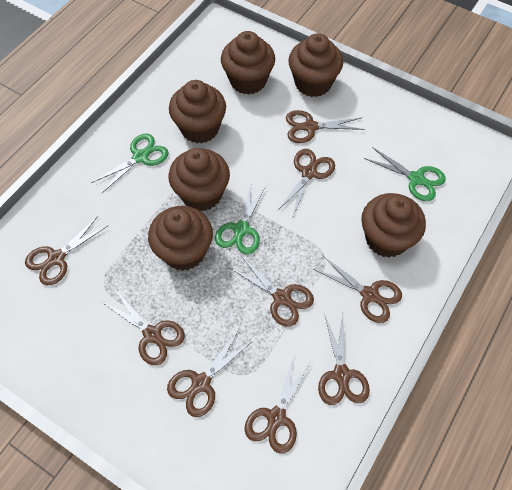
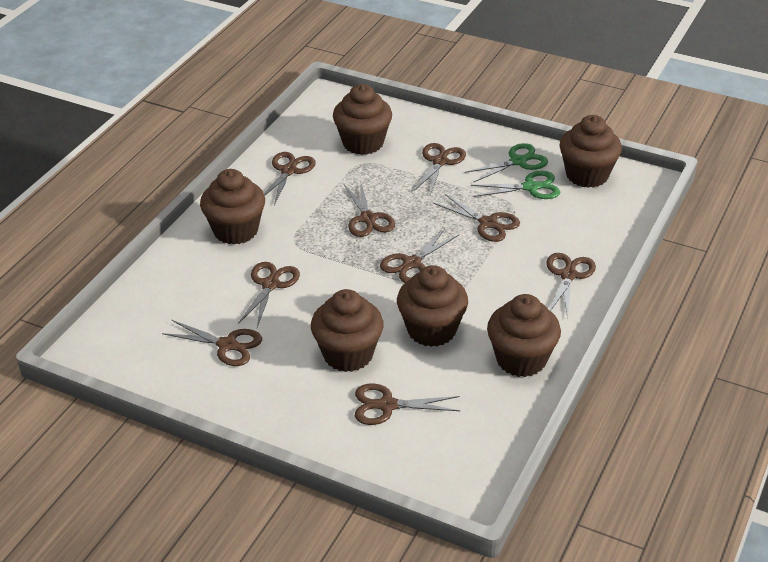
green scissors: 3 -> 2

